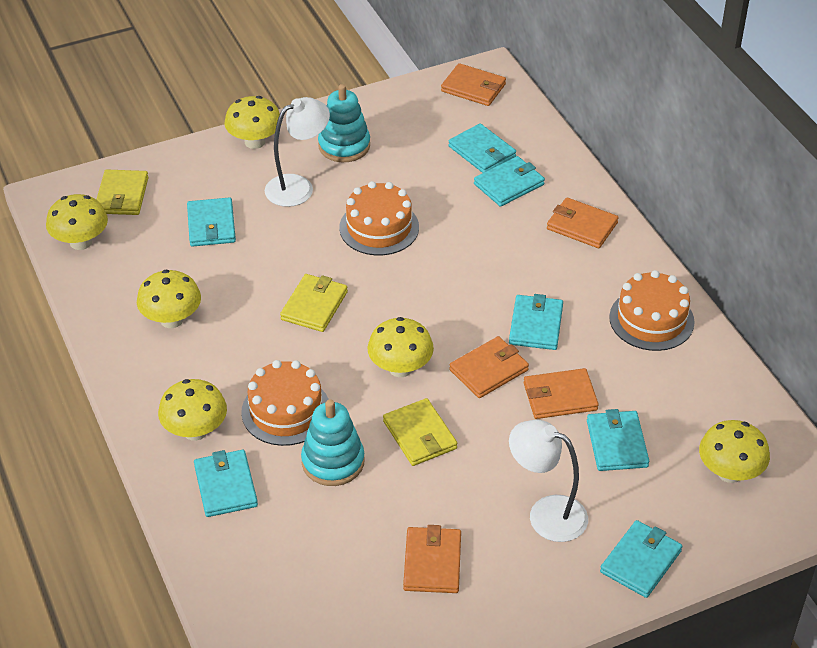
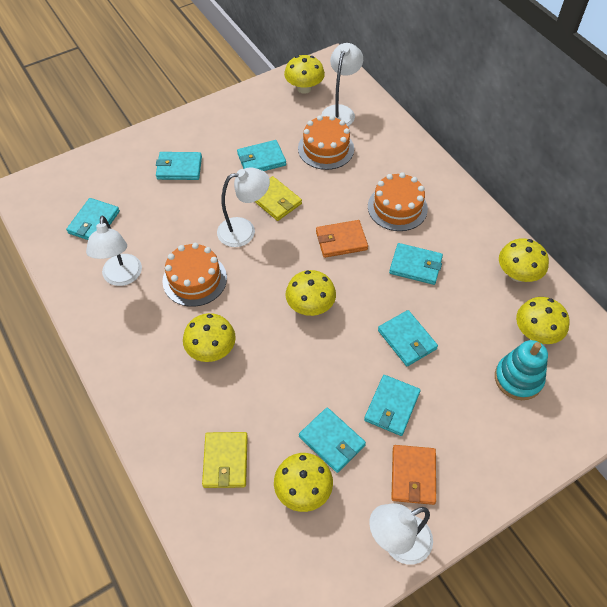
orange wallet: 5 -> 2
turquoise stacking toy: 2 -> 1
white lamp: 2 -> 4
yellow wallet: 3 -> 2

